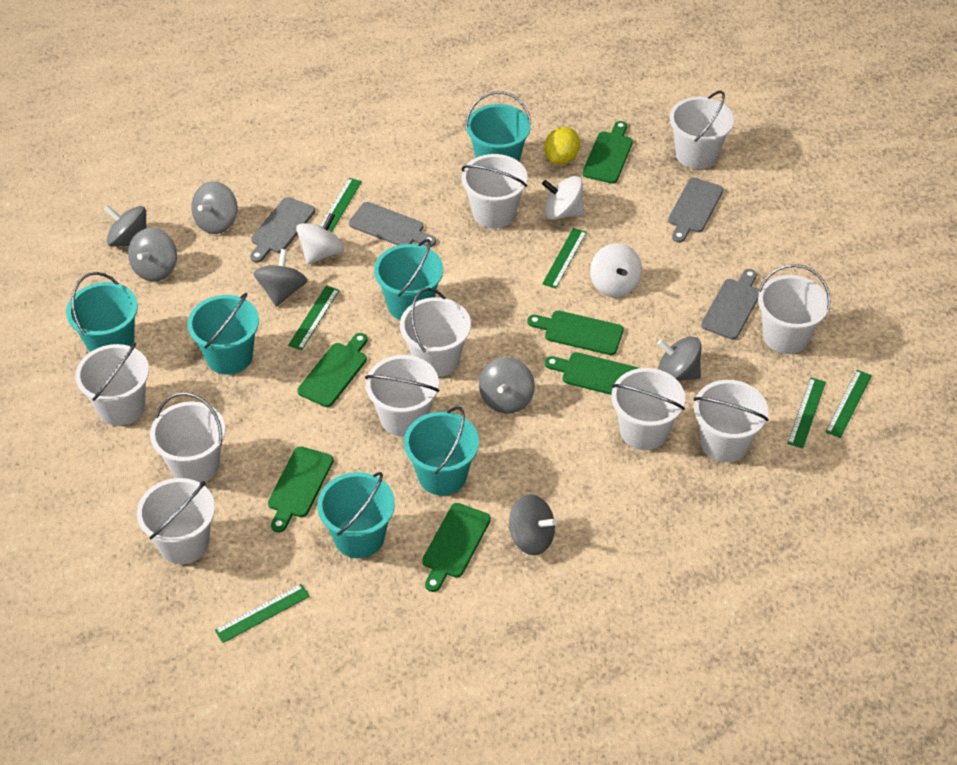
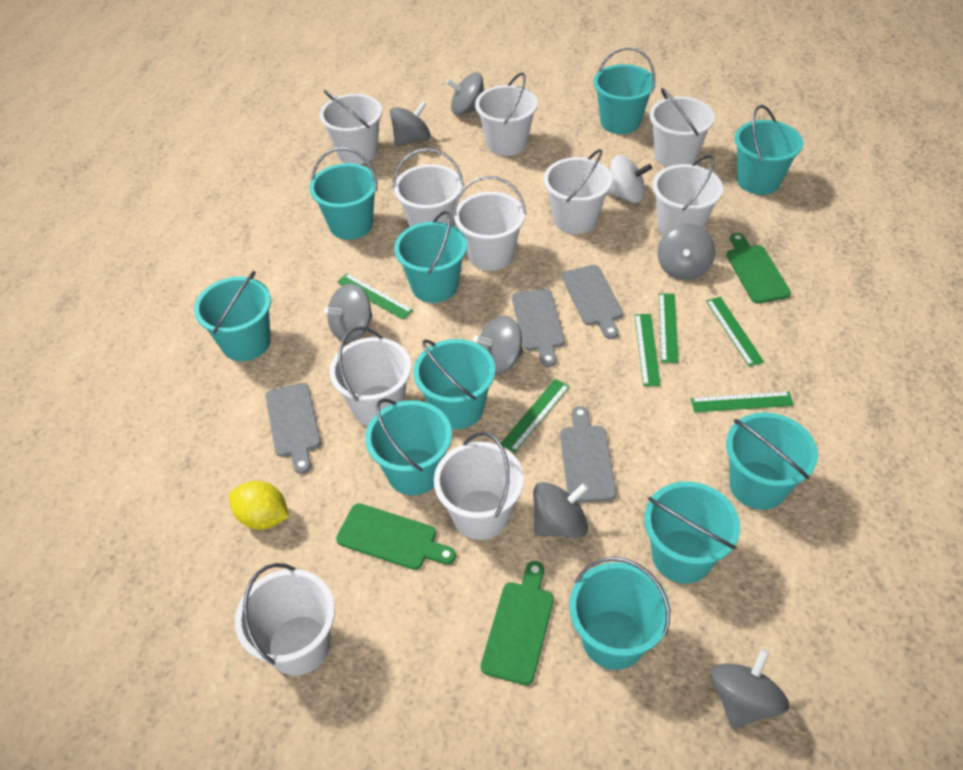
green cutting board: 6 -> 3
turquoise bucket: 6 -> 10
white spinning top: 3 -> 1

